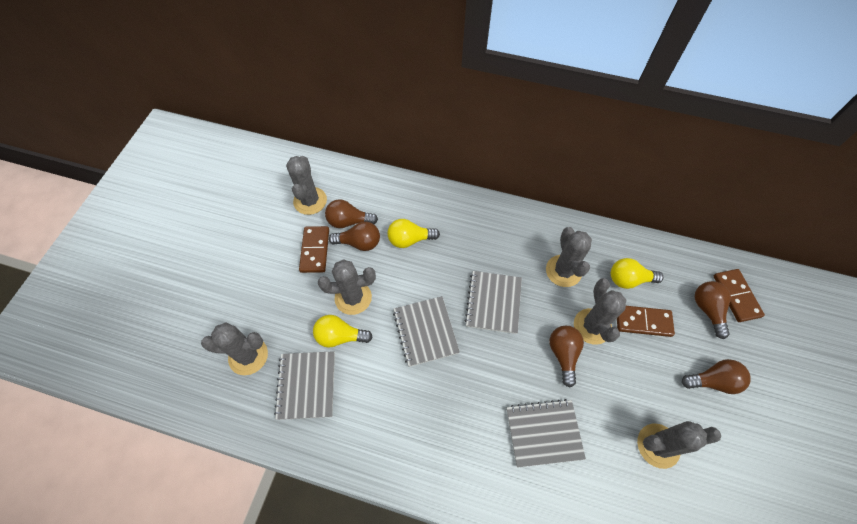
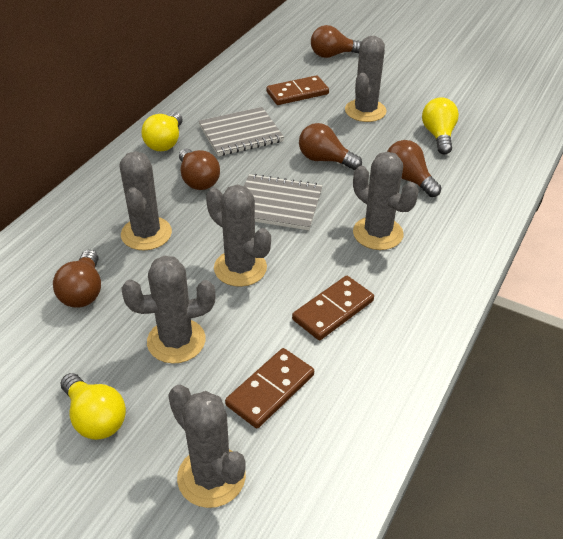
grey notebook: 4 -> 2

